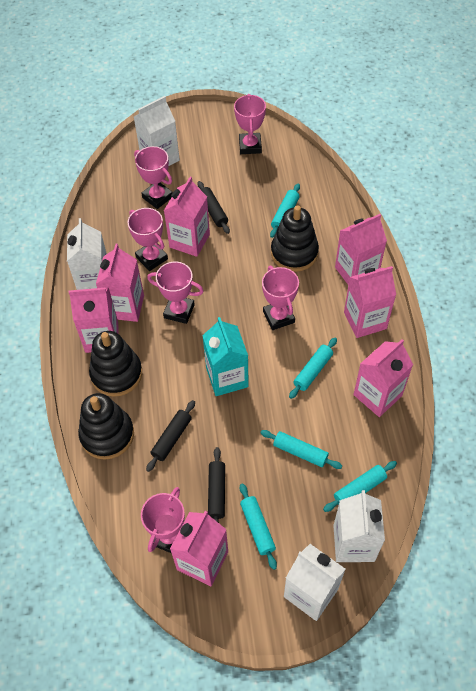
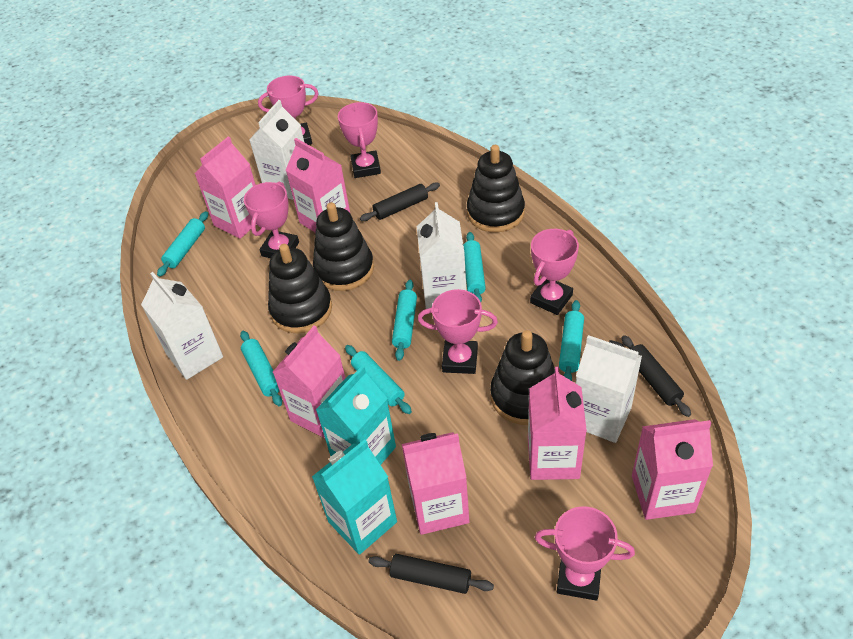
black stacking toy: 3 -> 4
pink carton: 7 -> 6
turquoise carton: 1 -> 2
turquoise rolling pin: 5 -> 6

